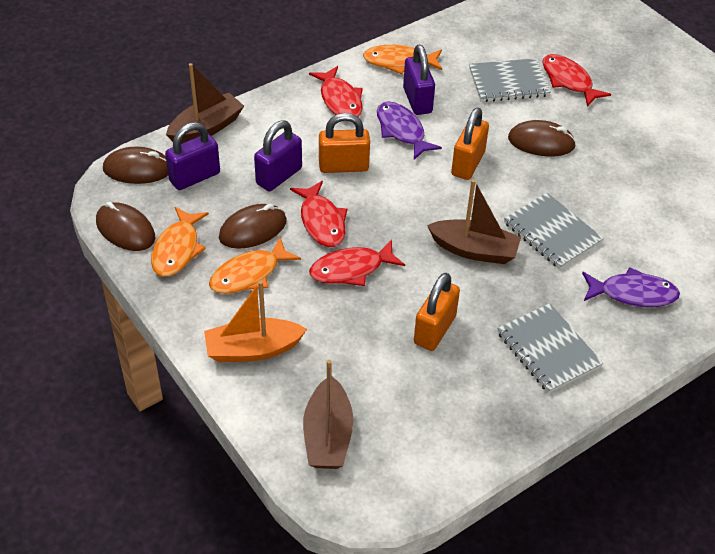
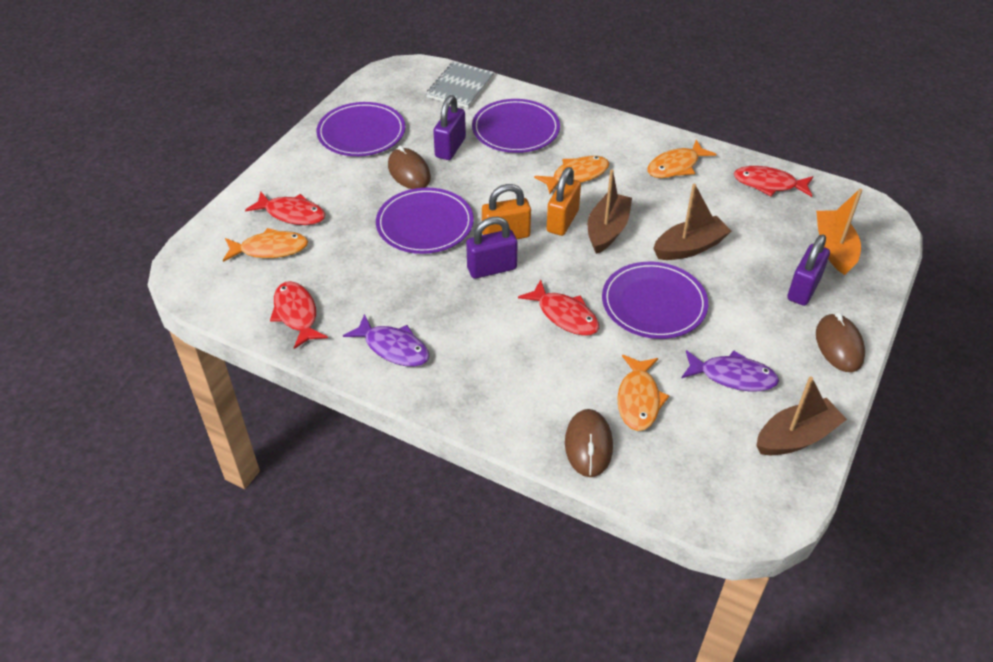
brown mouse: 4 -> 3
grey notebook: 3 -> 1
orange fish: 3 -> 4
orange padlock: 3 -> 2
purple plate: 0 -> 4

